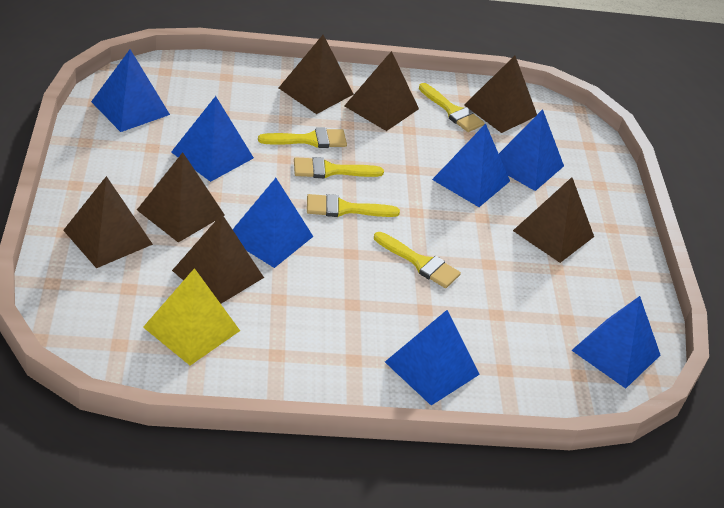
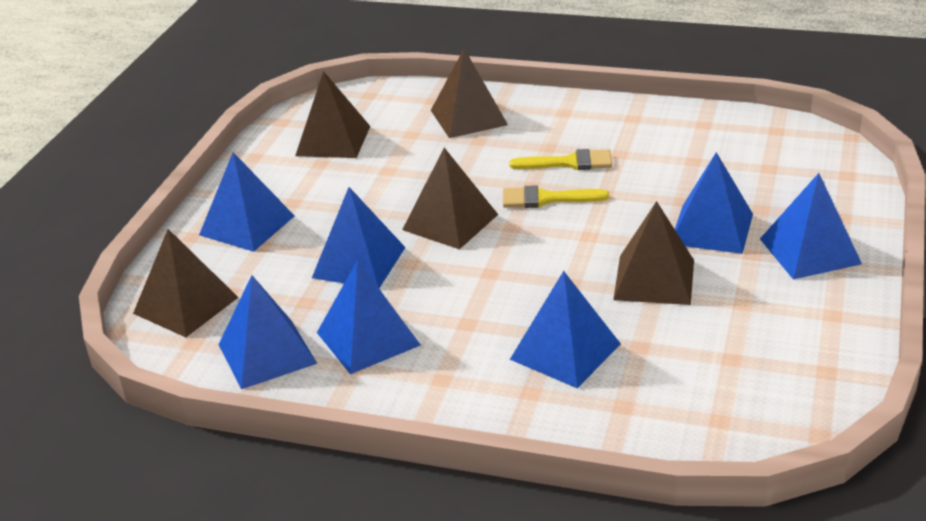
brown pyramid: 7 -> 5
yellow brush: 5 -> 2
yellow pyramid: 1 -> 0

